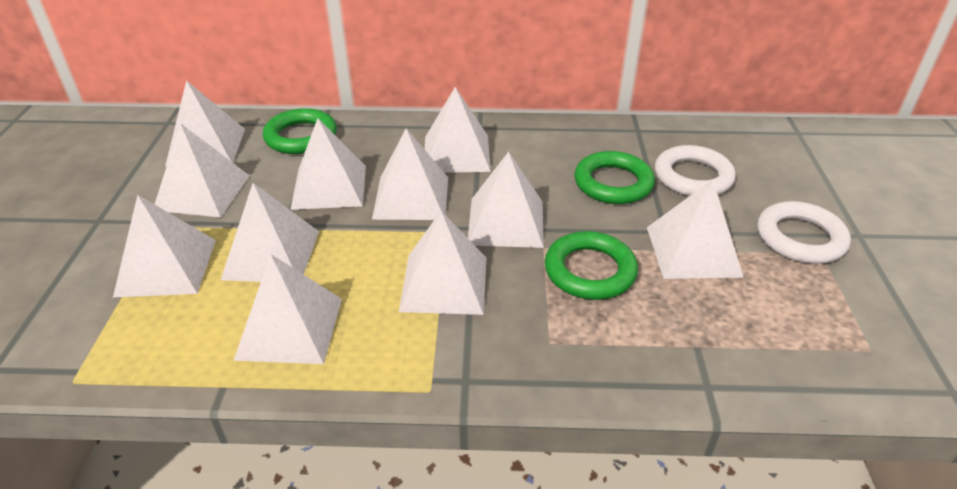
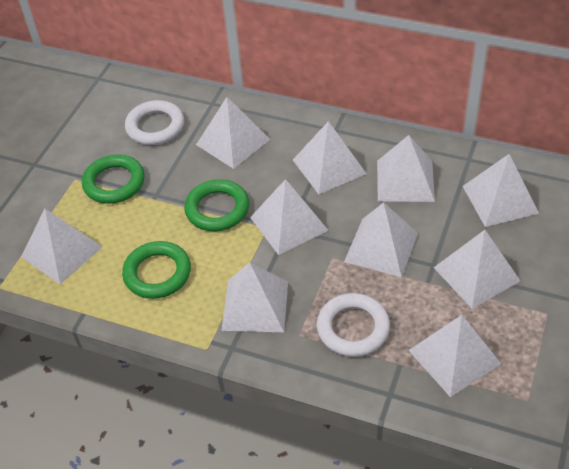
white pyramid: 11 -> 10

